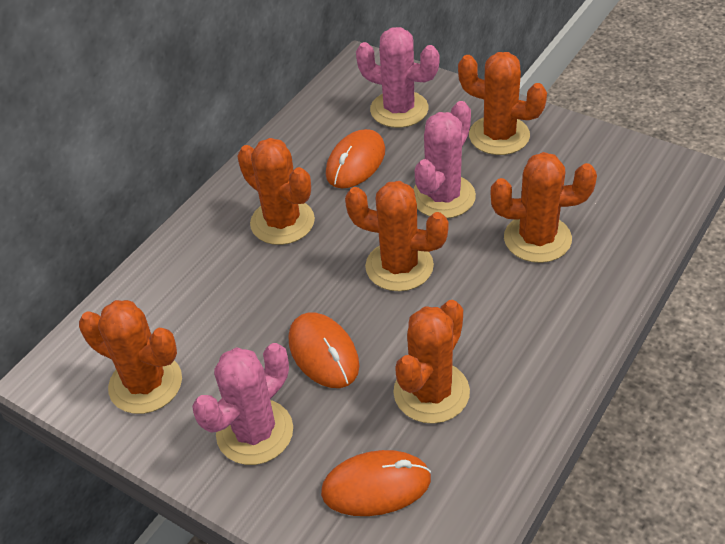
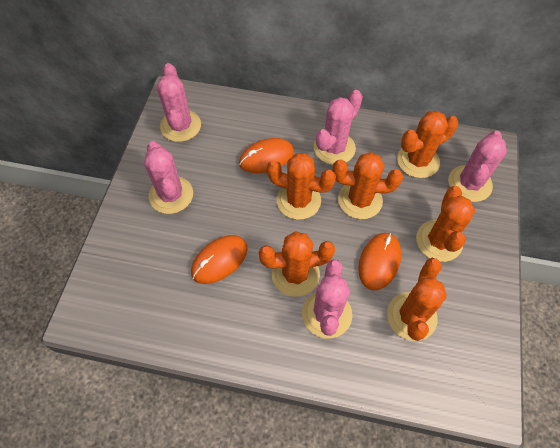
pink cactus: 3 -> 5

